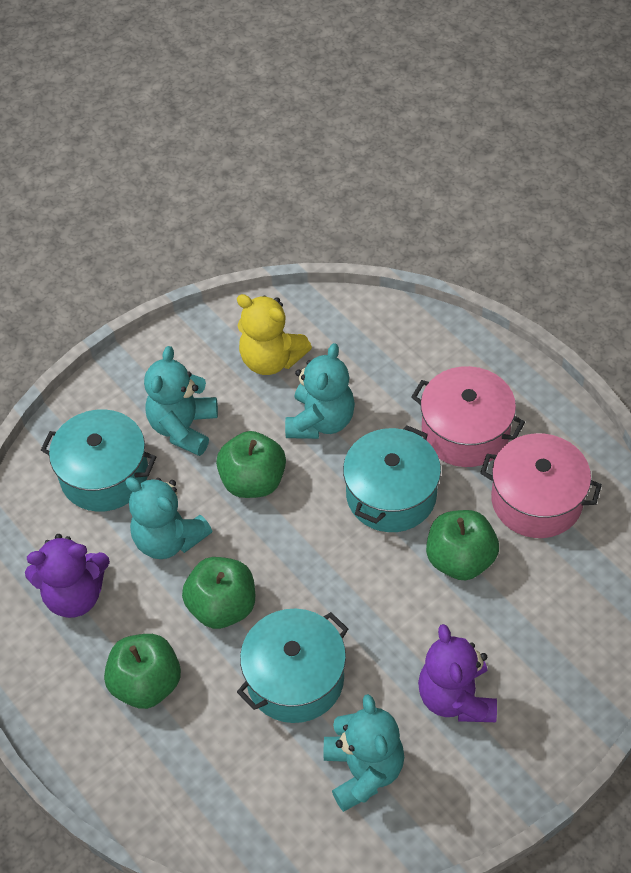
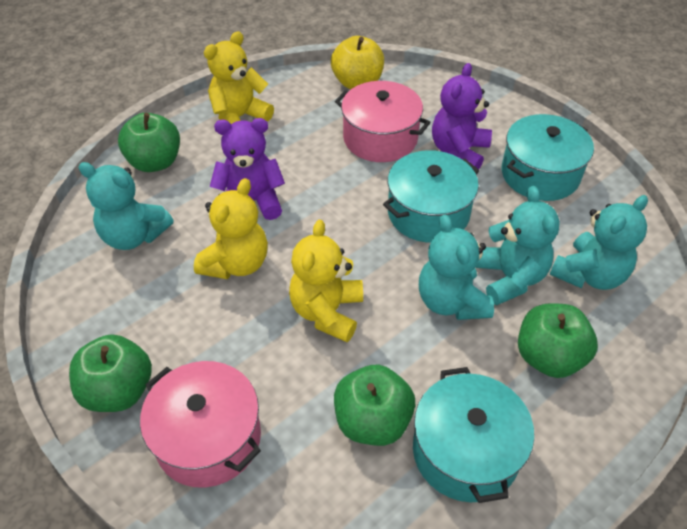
yellow apple: 0 -> 1
yellow teddy bear: 1 -> 3

